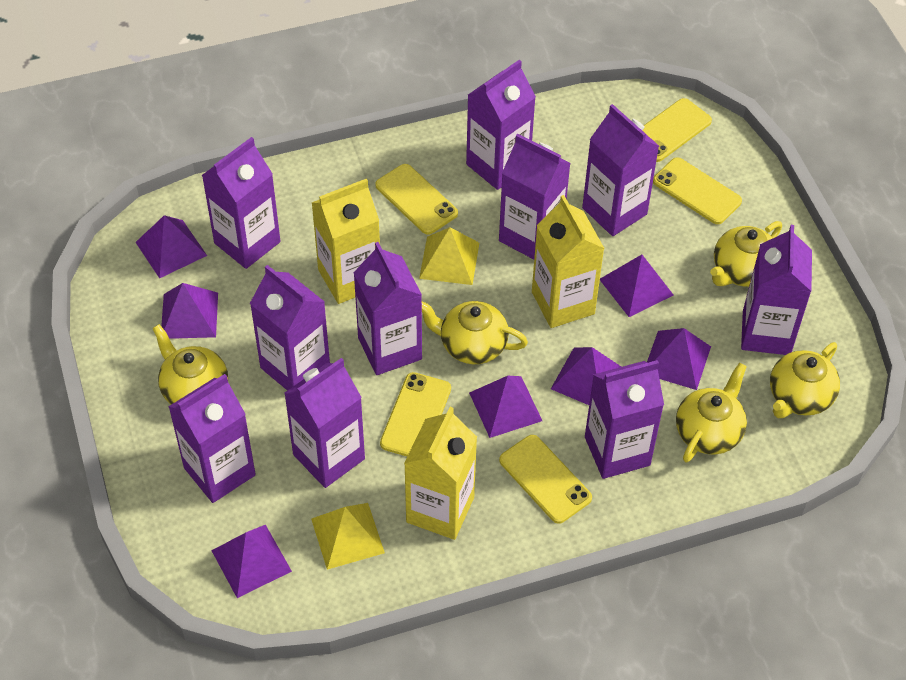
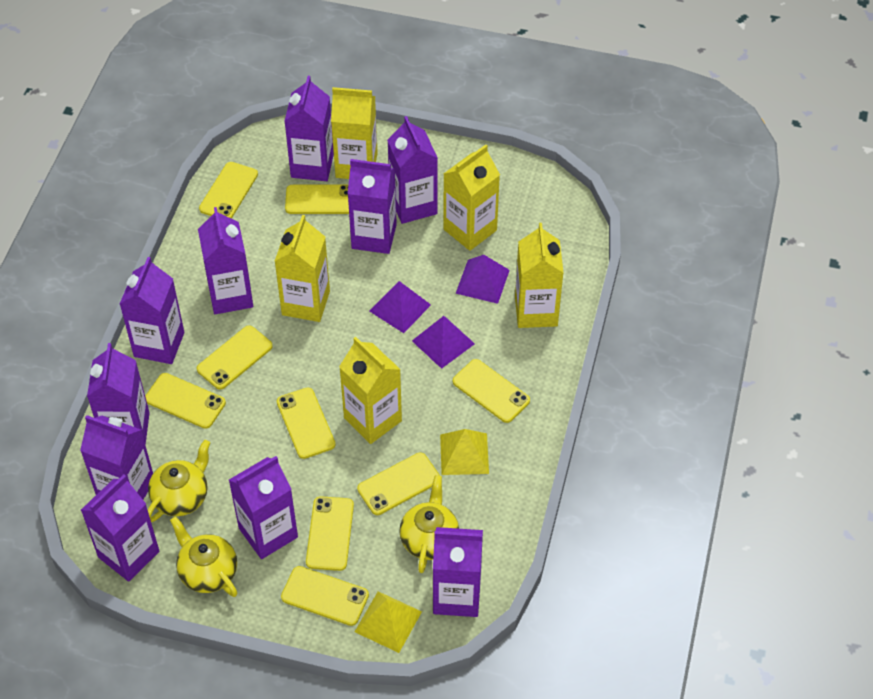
purple pyramid: 7 -> 3
yellow carton: 3 -> 5
yellow phone: 5 -> 9
yellow teapot: 5 -> 3

